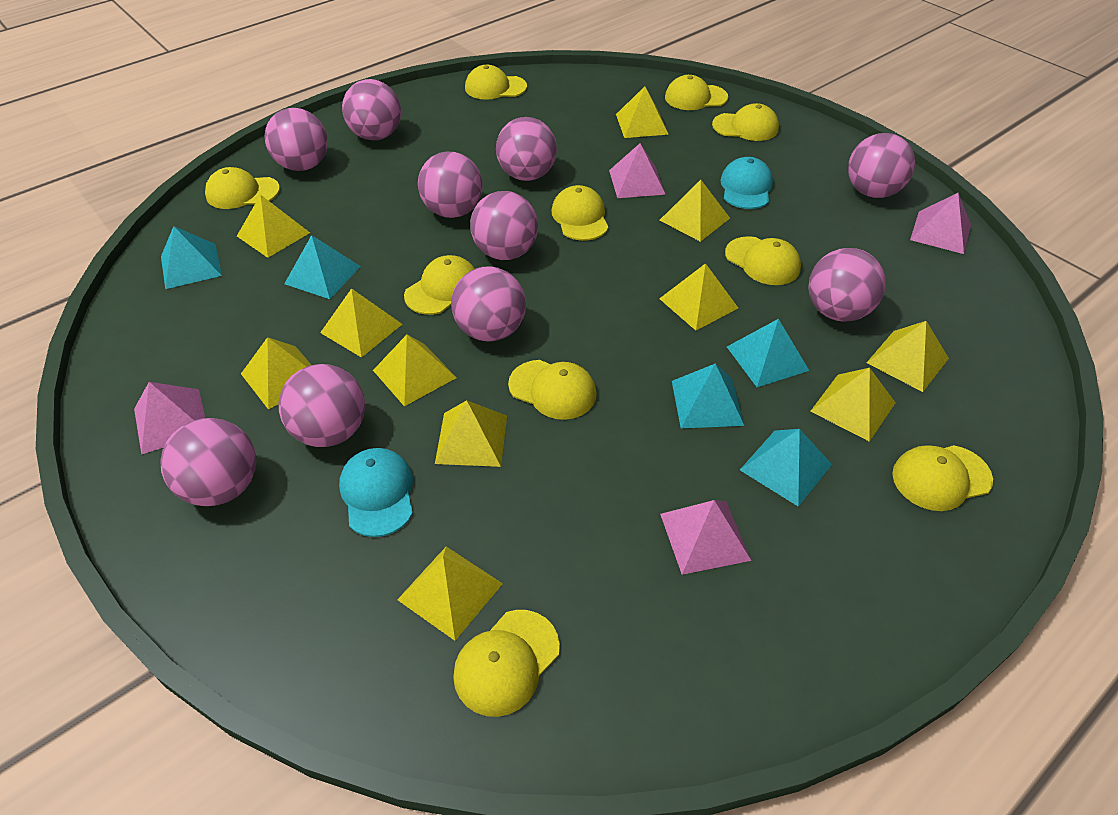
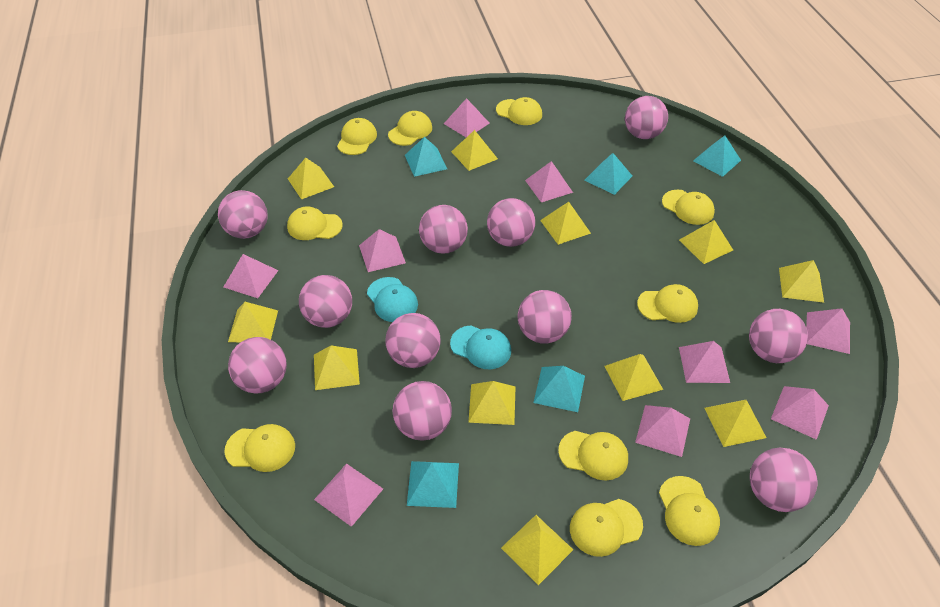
pink ball: 10 -> 11
pink pyramid: 4 -> 9

